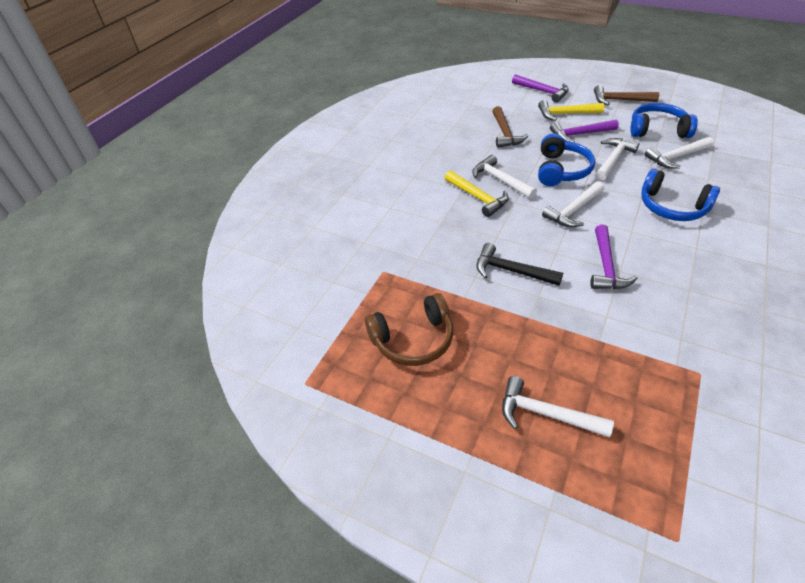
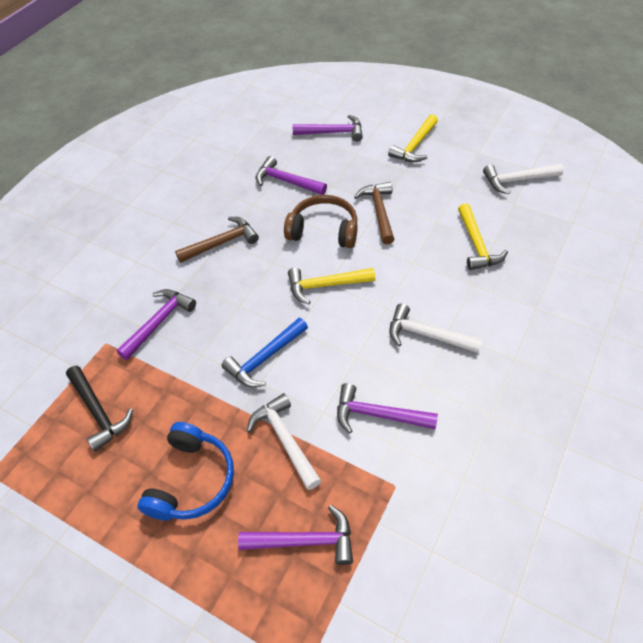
blue hammer: 0 -> 1
blue headphones: 3 -> 1
purple hammer: 3 -> 5
white hammer: 5 -> 3
yellow hammer: 2 -> 3

